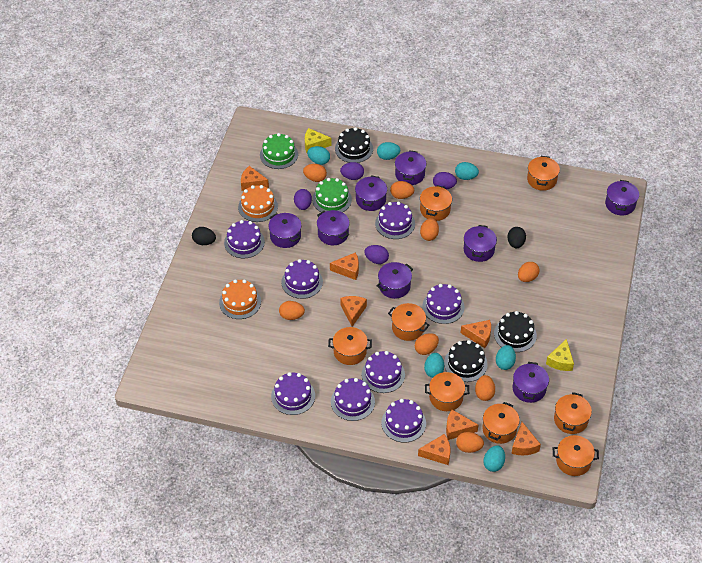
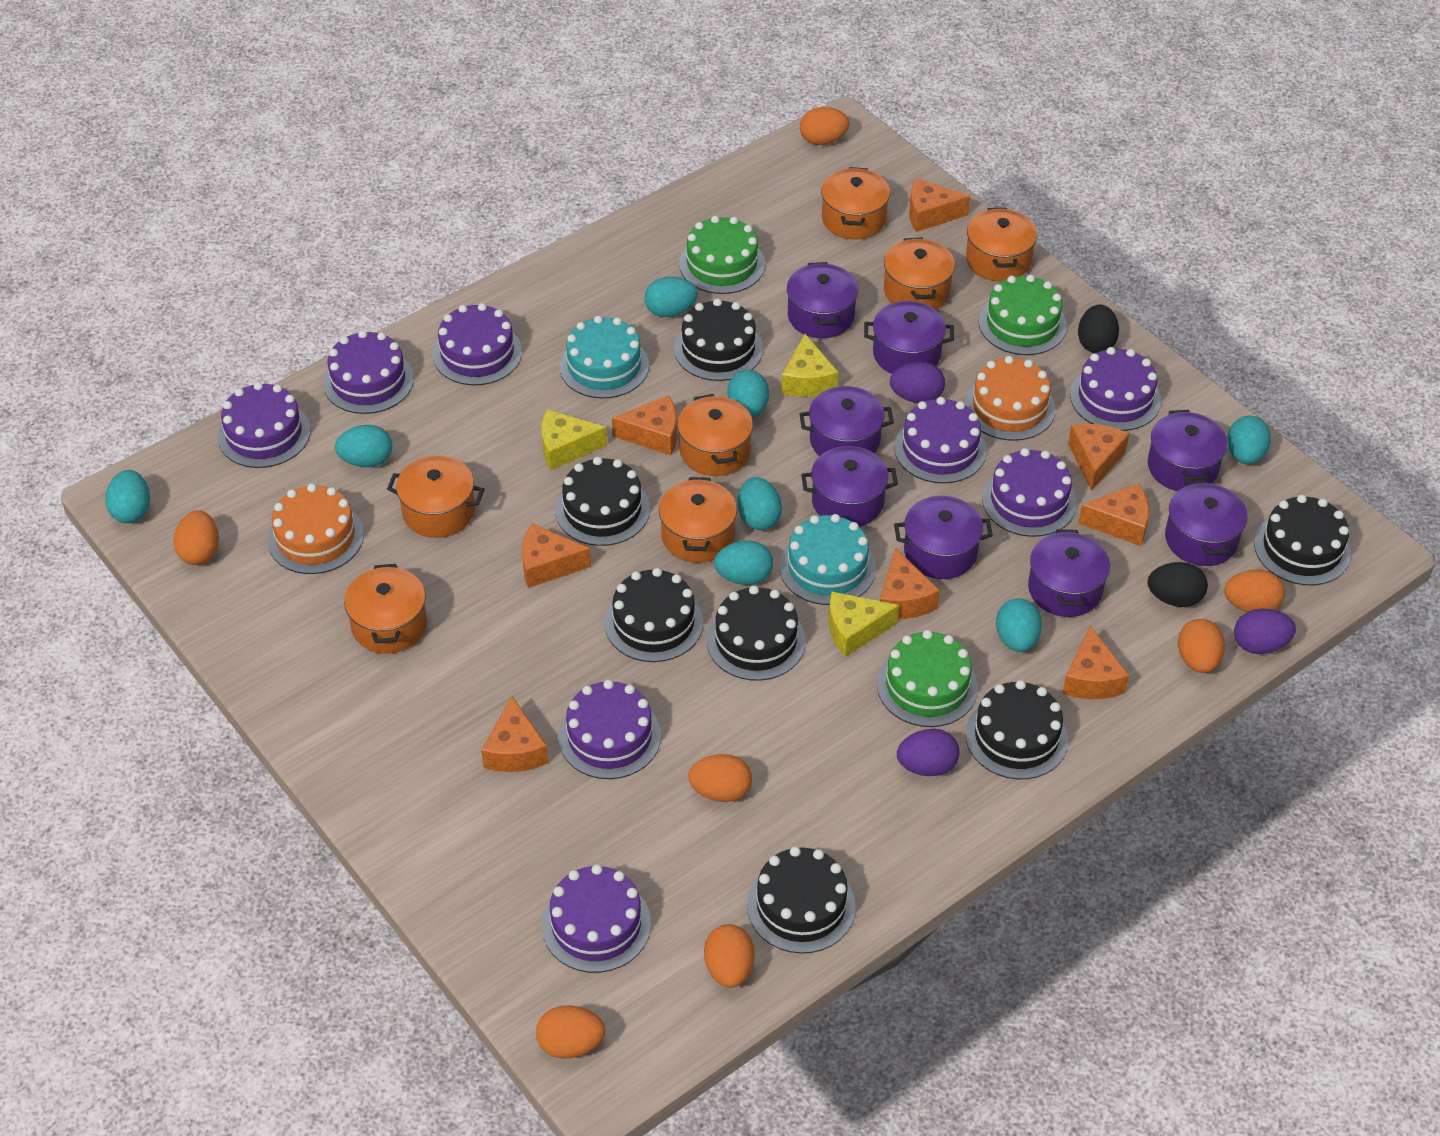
black cake: 3 -> 7
green cake: 2 -> 3
orange cheese: 7 -> 8
orange egg: 8 -> 7
orange pot: 8 -> 7
purple egg: 4 -> 3
turquoise cake: 0 -> 2
turquoise egg: 6 -> 8
yellow cheese: 2 -> 3

